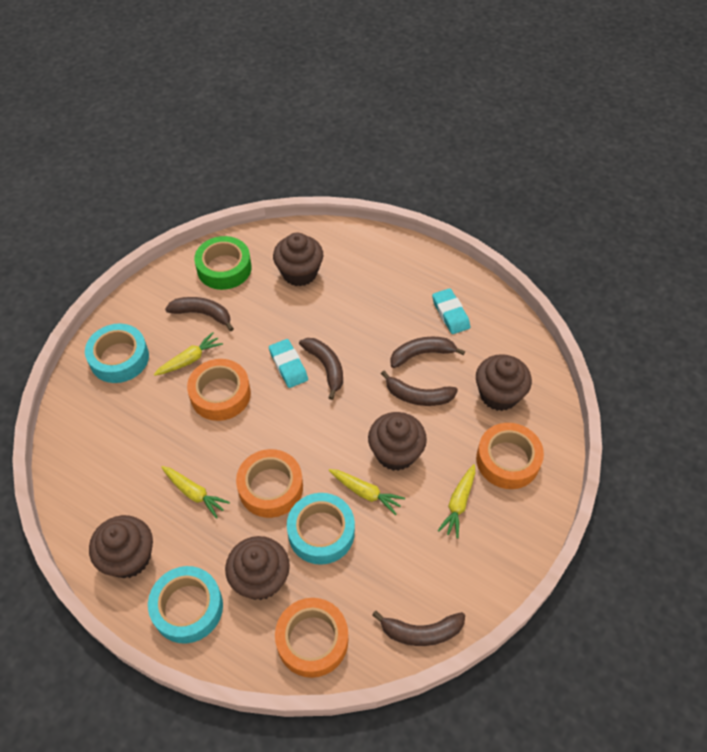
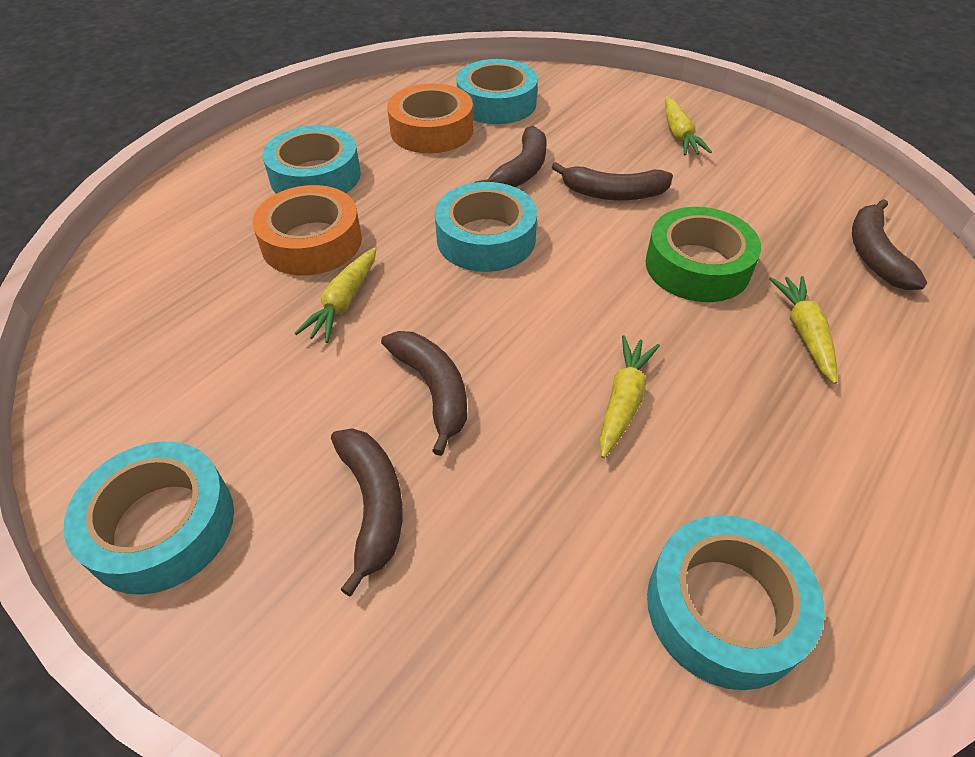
brown cupcake: 5 -> 0
orange tape: 4 -> 2
turquoise eraser: 2 -> 0
turquoise tape: 3 -> 5

